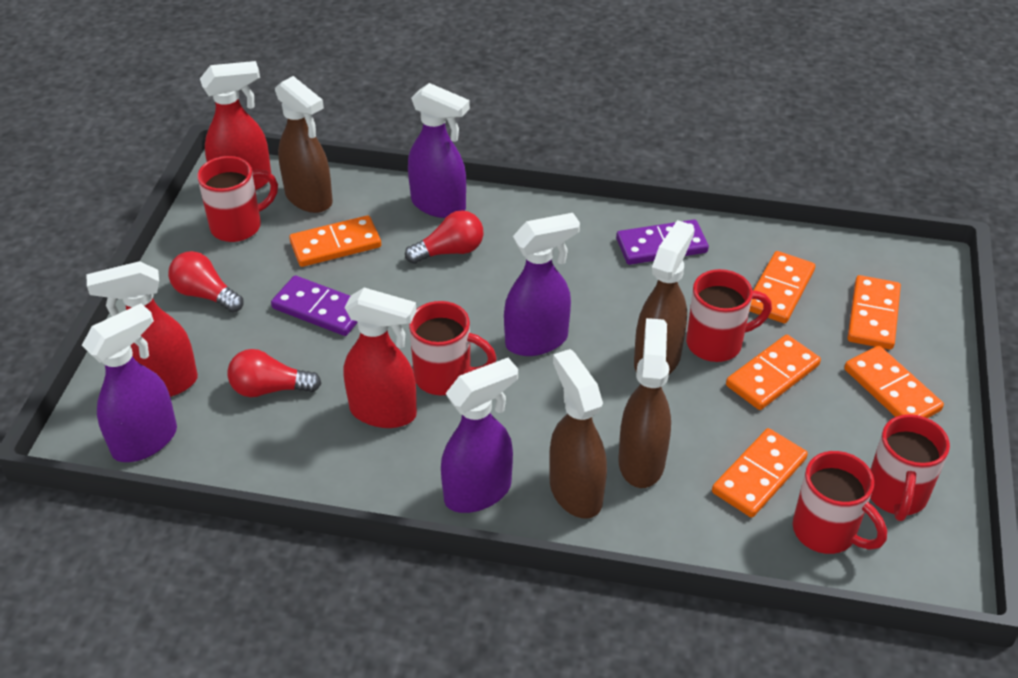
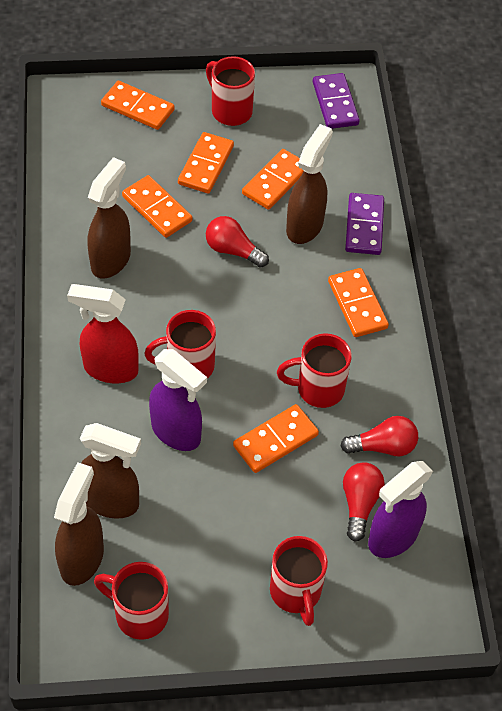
purple spray bottle: 4 -> 2
red spray bottle: 3 -> 1

